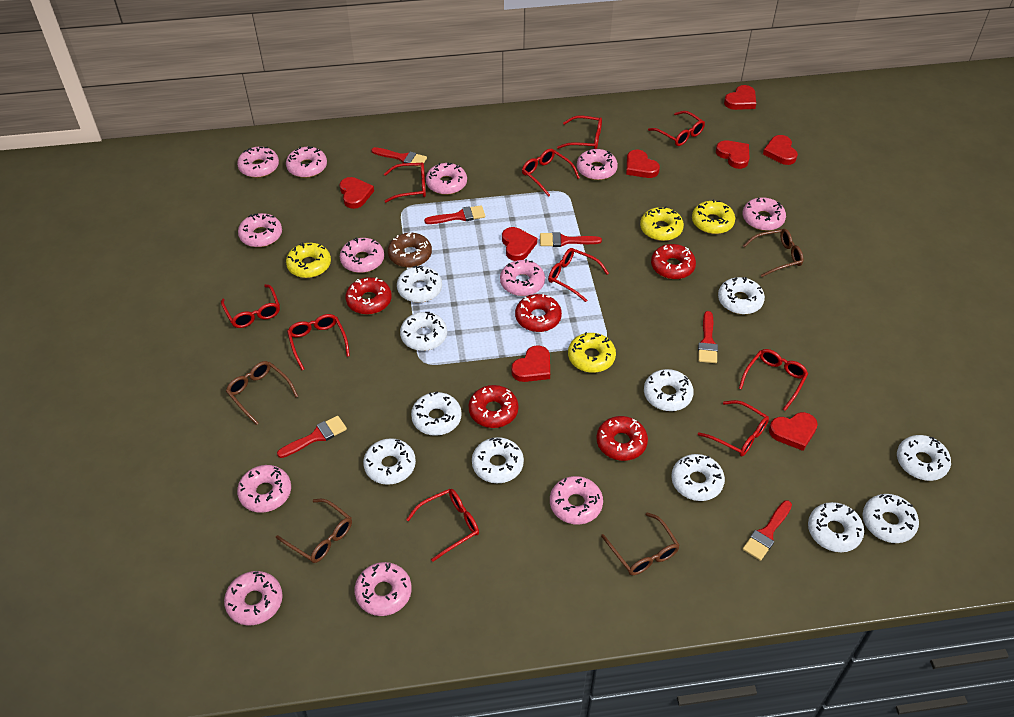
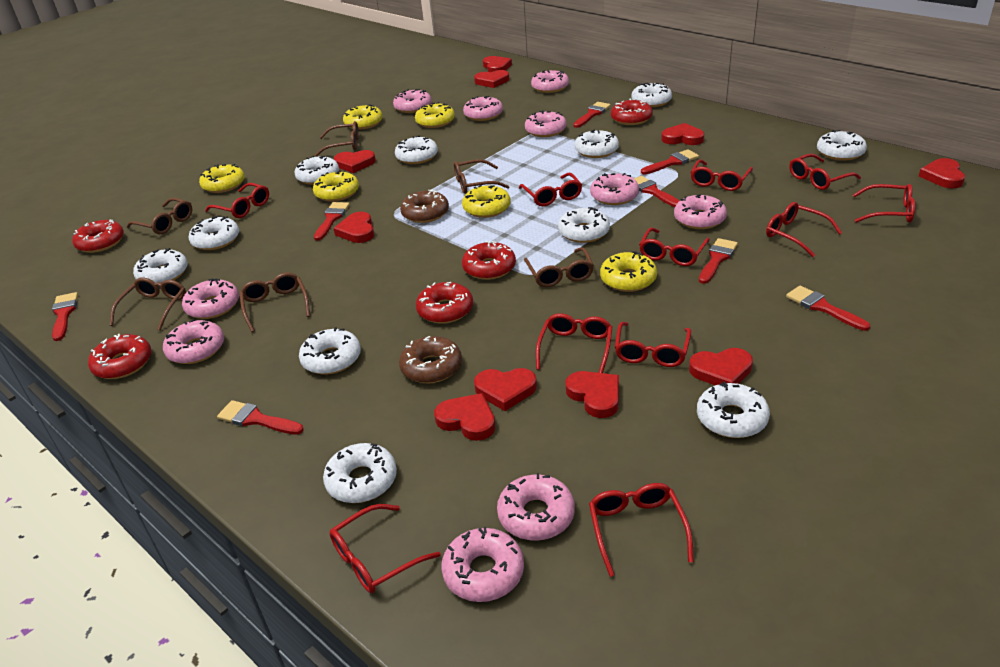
brown donut: 1 -> 2
brown glasses: 4 -> 6
pink donut: 12 -> 10
red brush: 6 -> 8
red glasses: 10 -> 11
red heart: 8 -> 10
yellow donut: 4 -> 6

